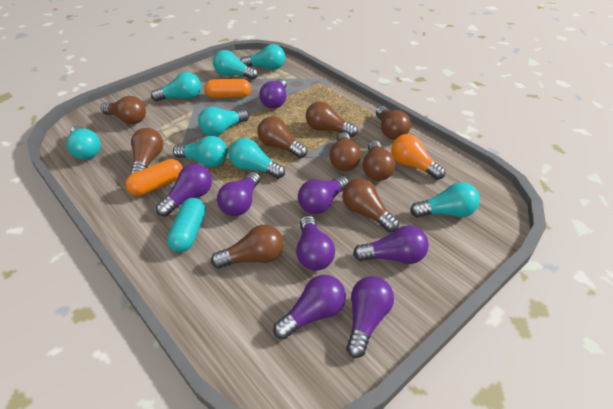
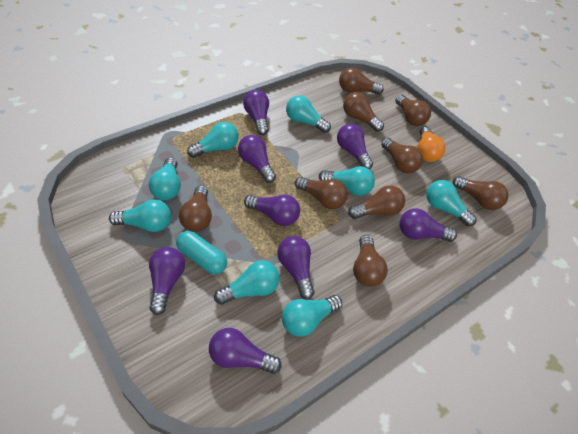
orange capsule: 2 -> 0

